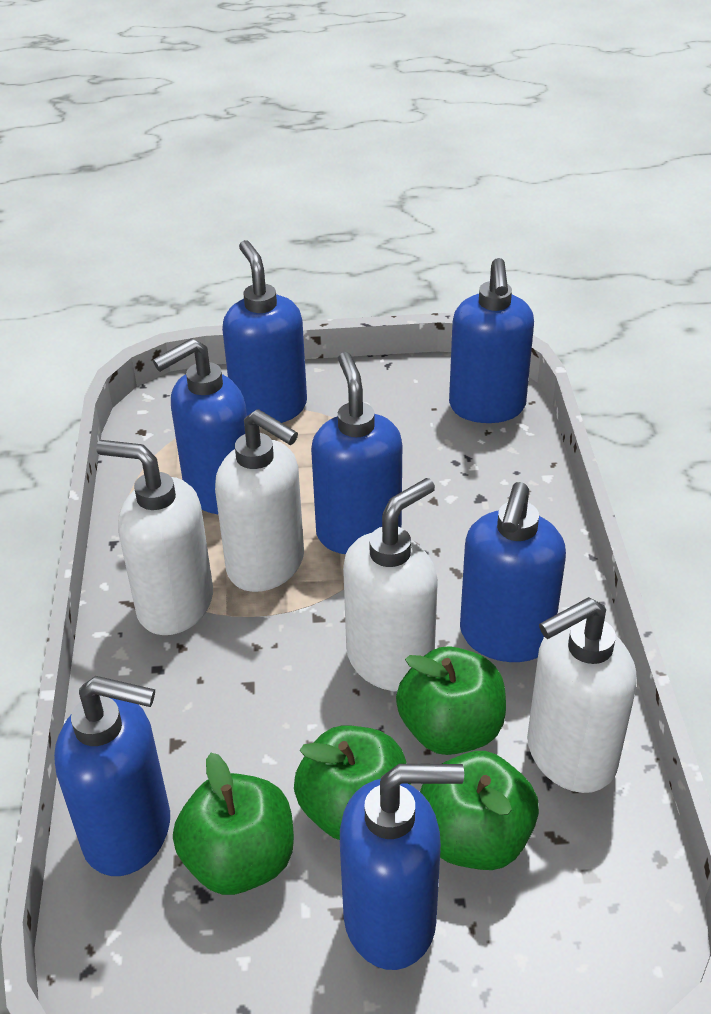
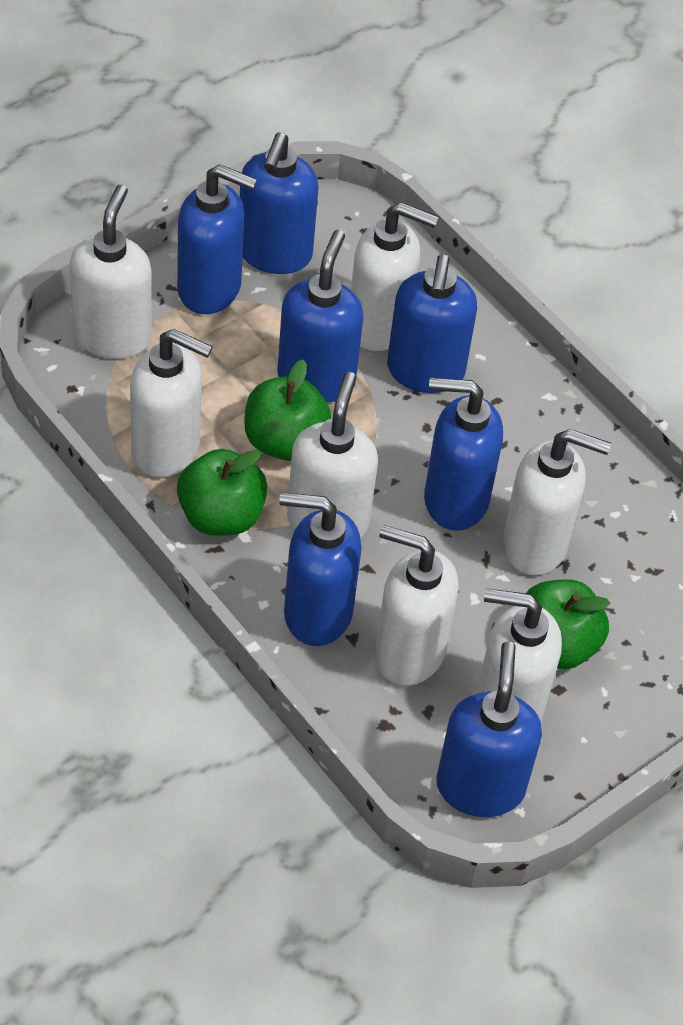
green apple: 4 -> 3
white soap dispenser: 4 -> 7

